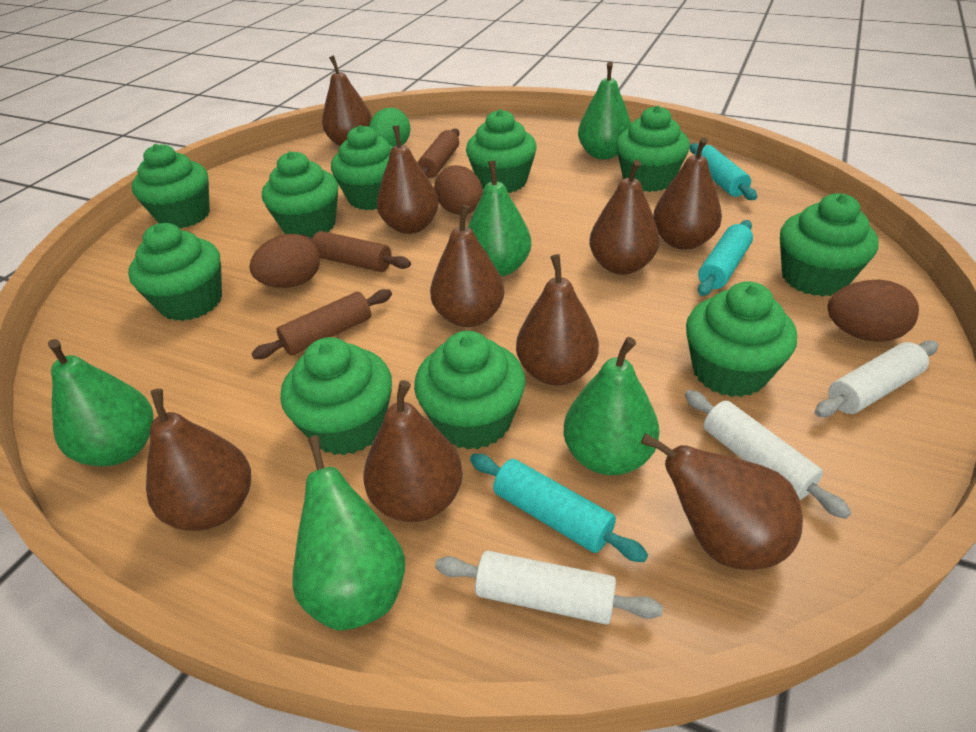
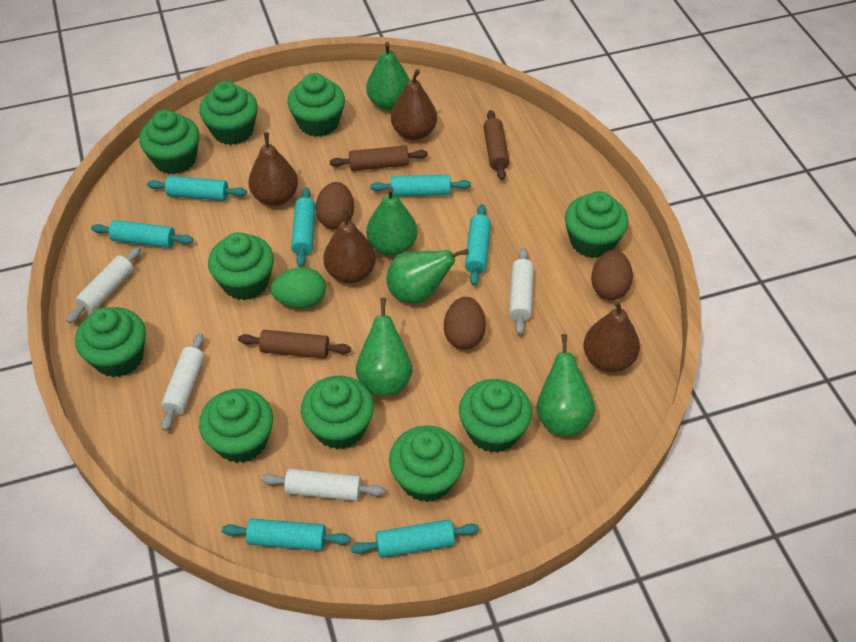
brown pear: 9 -> 4
turquoise rolling pin: 3 -> 7
white rolling pin: 3 -> 4

